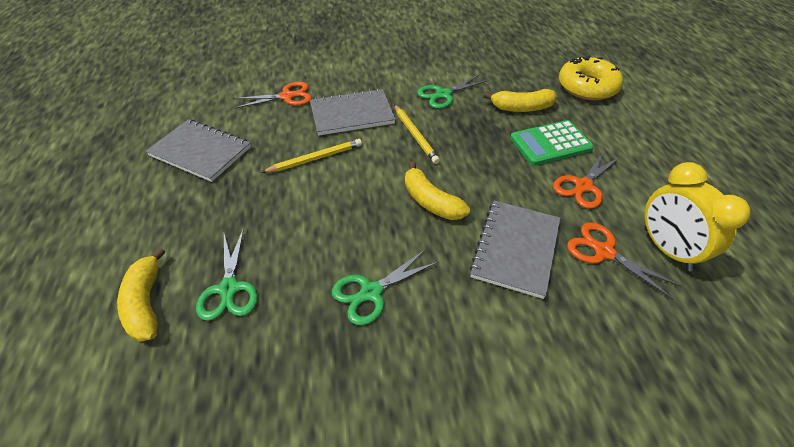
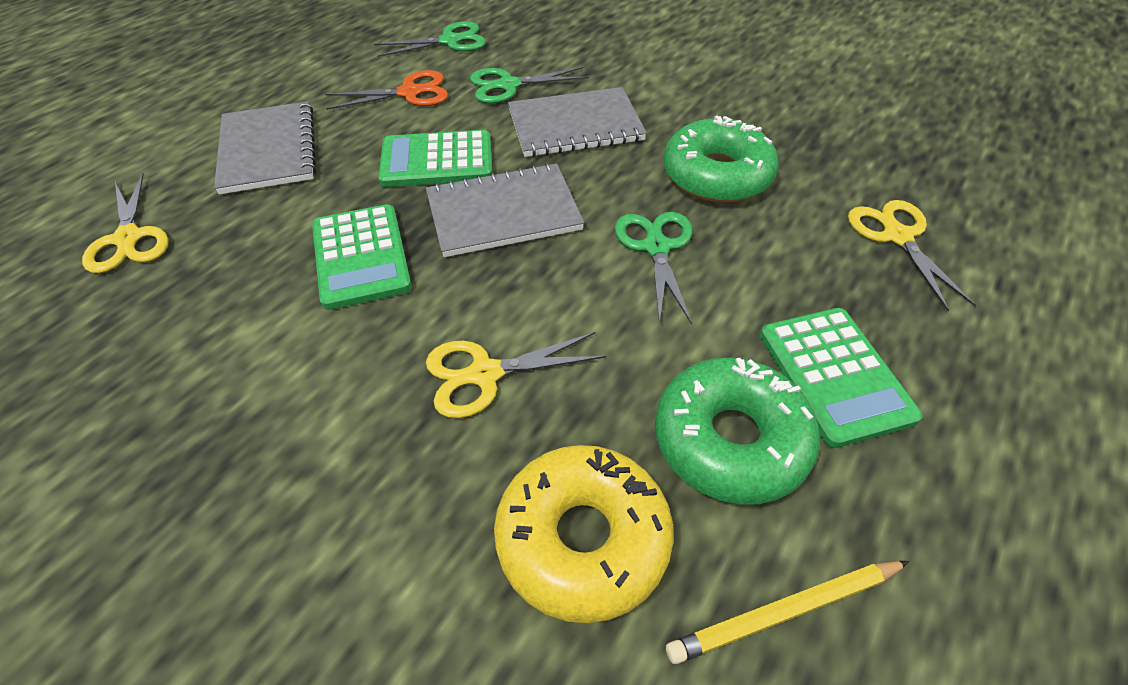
green calculator: 1 -> 3
green donut: 0 -> 2
orange scissors: 3 -> 1
yellow banana: 3 -> 0
yellow clock: 1 -> 0
yellow pencil: 2 -> 1
yellow scissors: 0 -> 3

